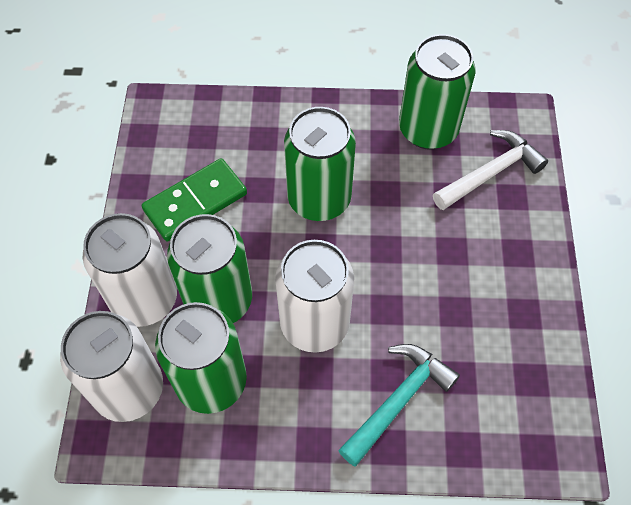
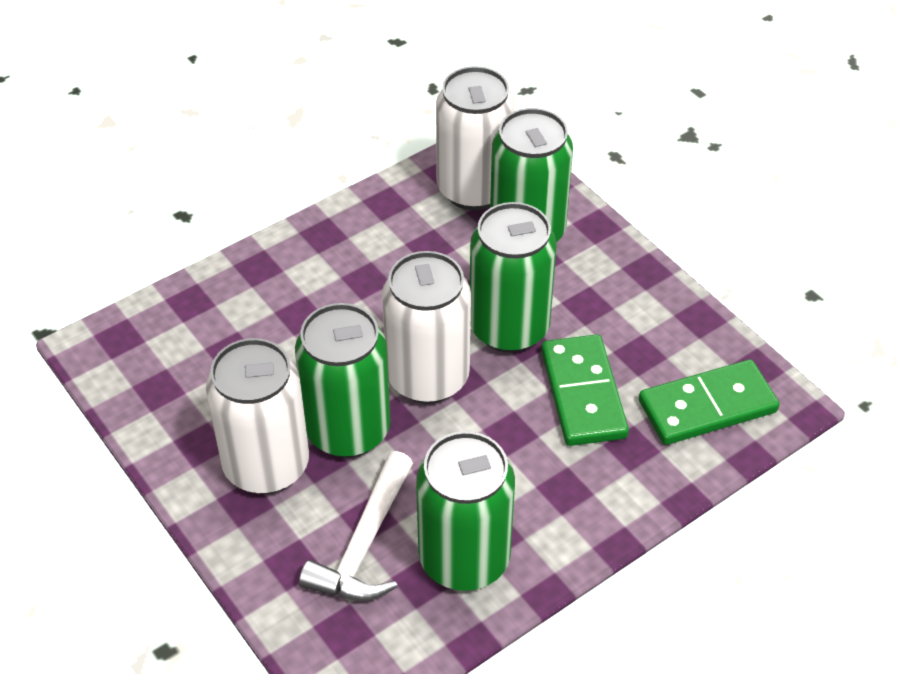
green domino: 1 -> 2
turquoise hammer: 1 -> 0

